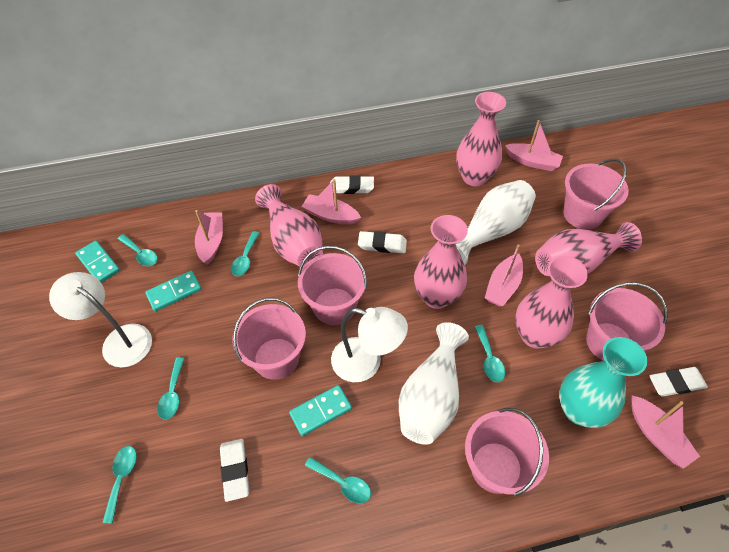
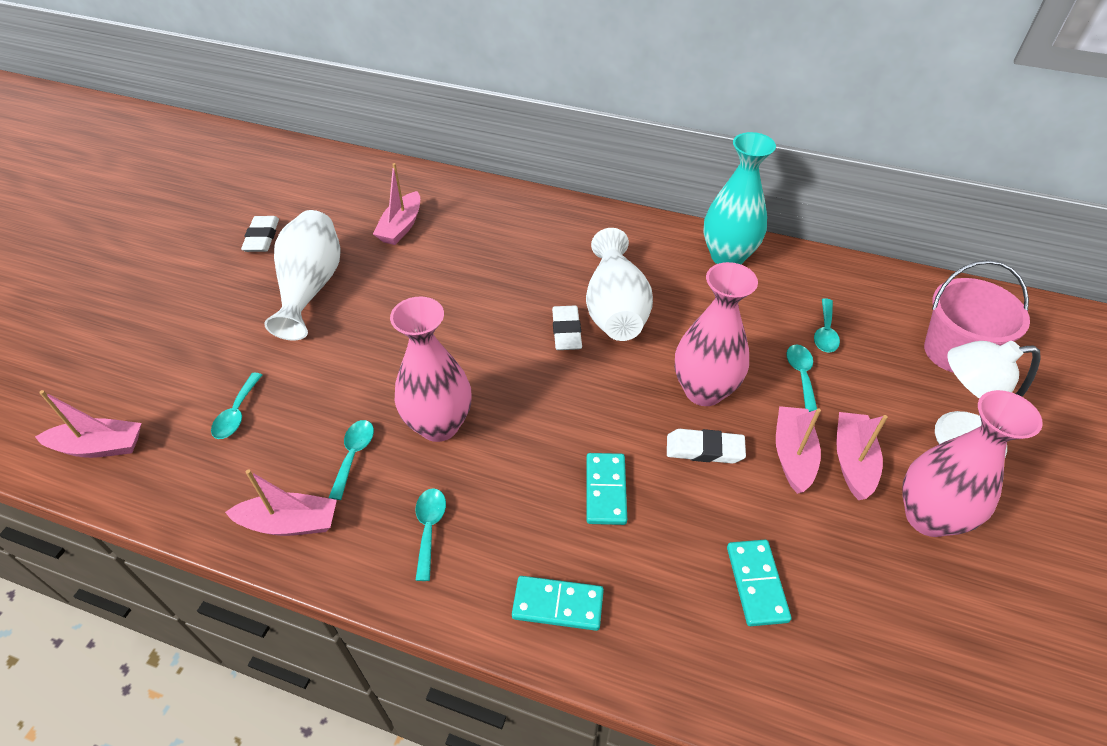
pink bucket: 5 -> 1
pink vase: 5 -> 3
turquoise spoon: 6 -> 5
white eraser: 4 -> 3
white lamp: 2 -> 1

